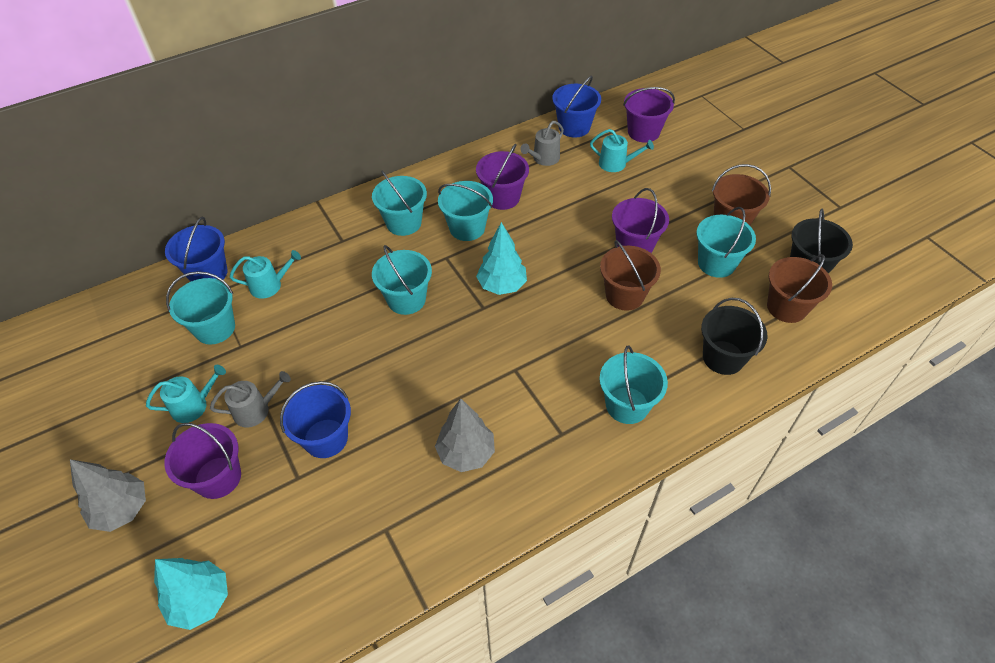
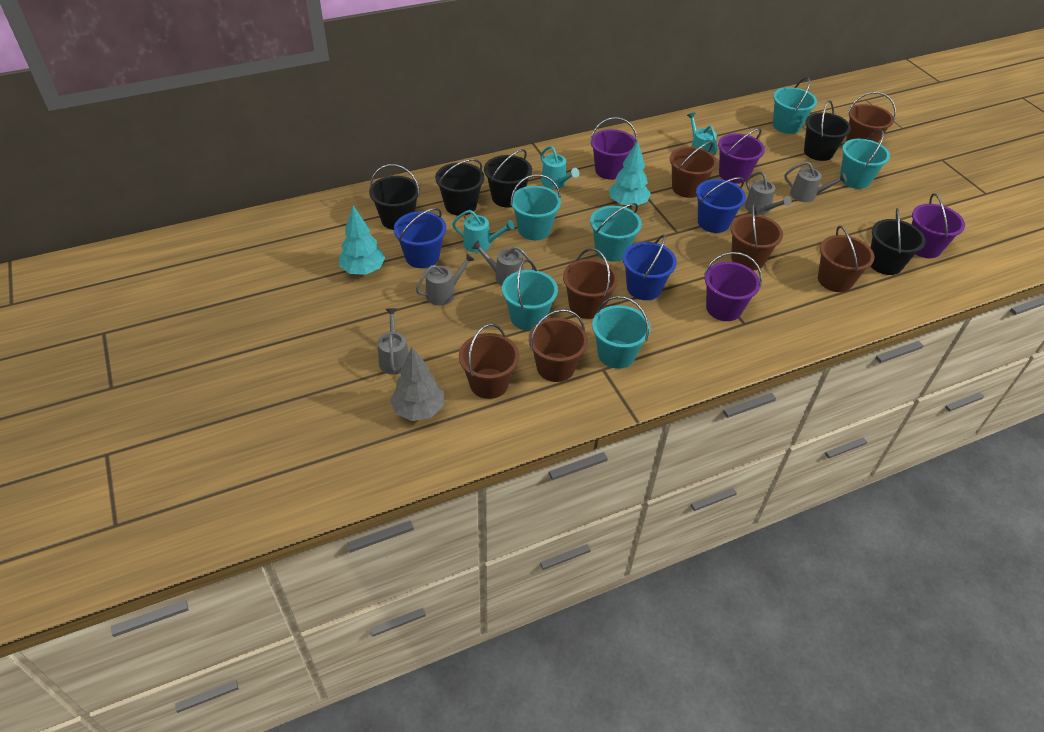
black bucket: 2 -> 5
brown bucket: 3 -> 7
grey tree: 2 -> 1
grey watering can: 2 -> 5

